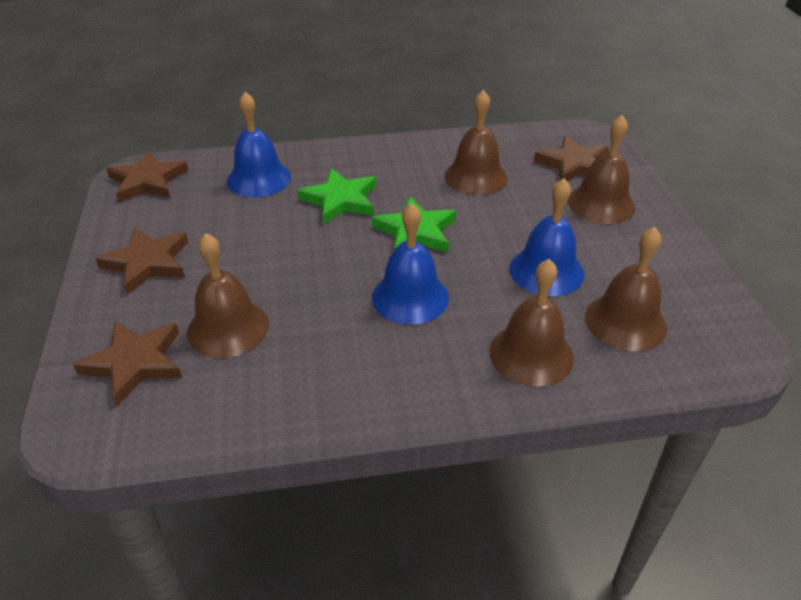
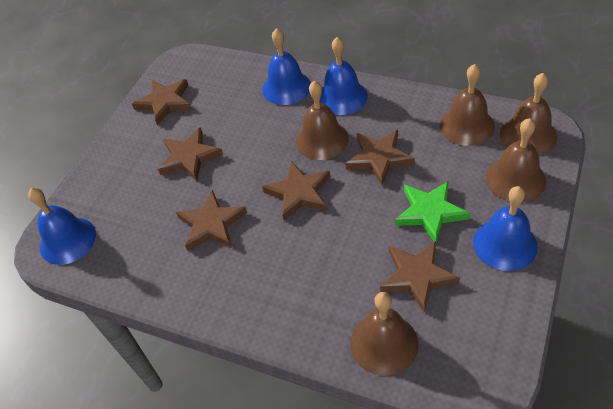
blue bell: 3 -> 4
brown star: 4 -> 6
green star: 2 -> 1

